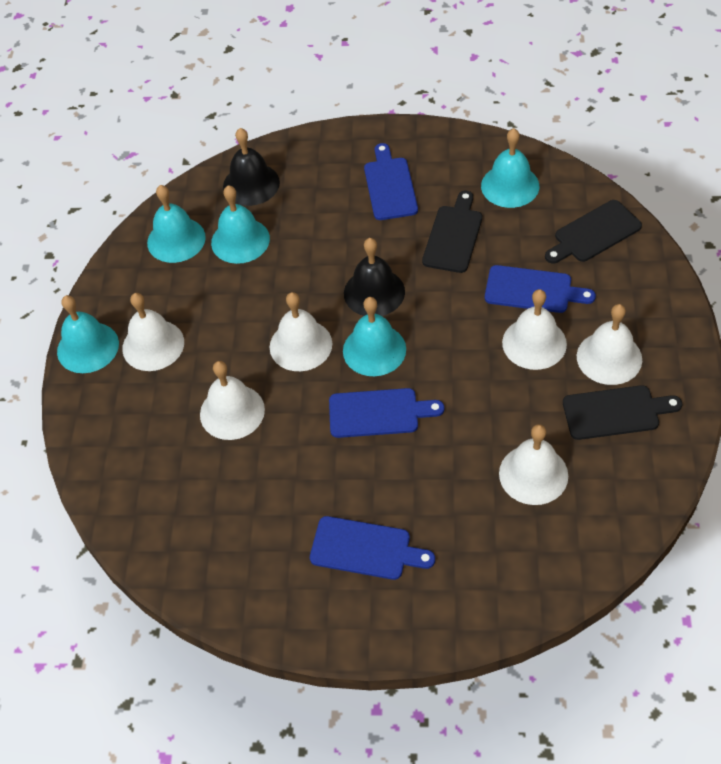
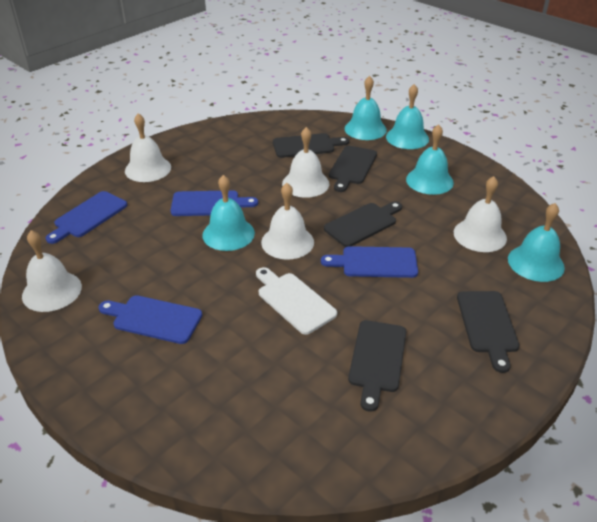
black bell: 2 -> 0
black cutting board: 3 -> 5
white bell: 6 -> 5
white cutting board: 0 -> 1

